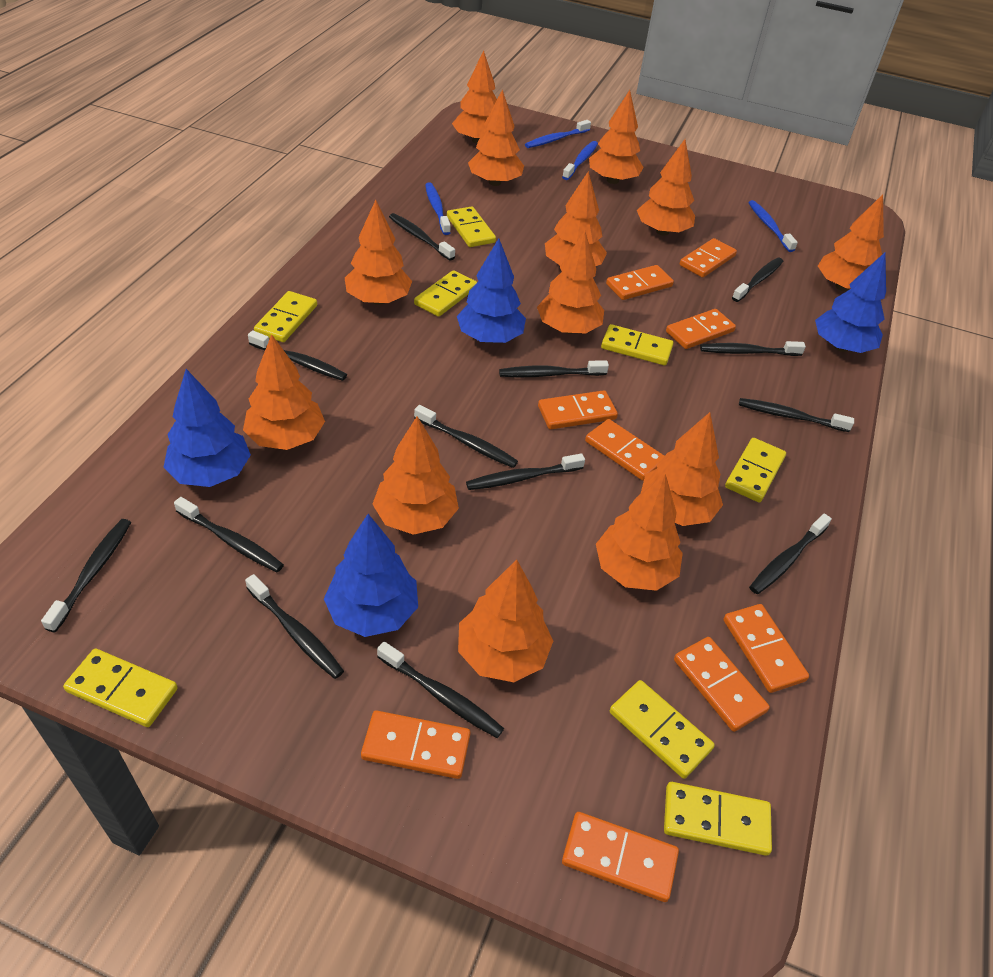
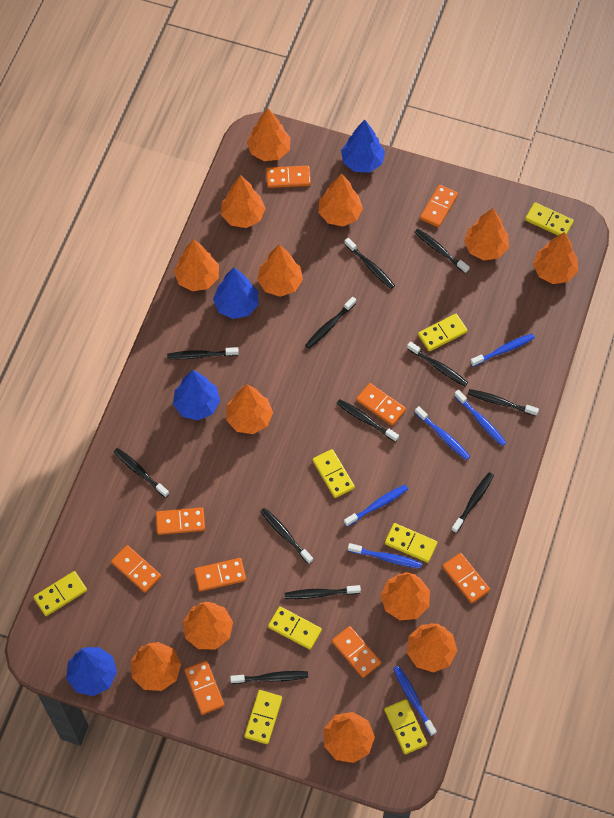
black toothbrush: 13 -> 12
blue toothbrush: 4 -> 6

